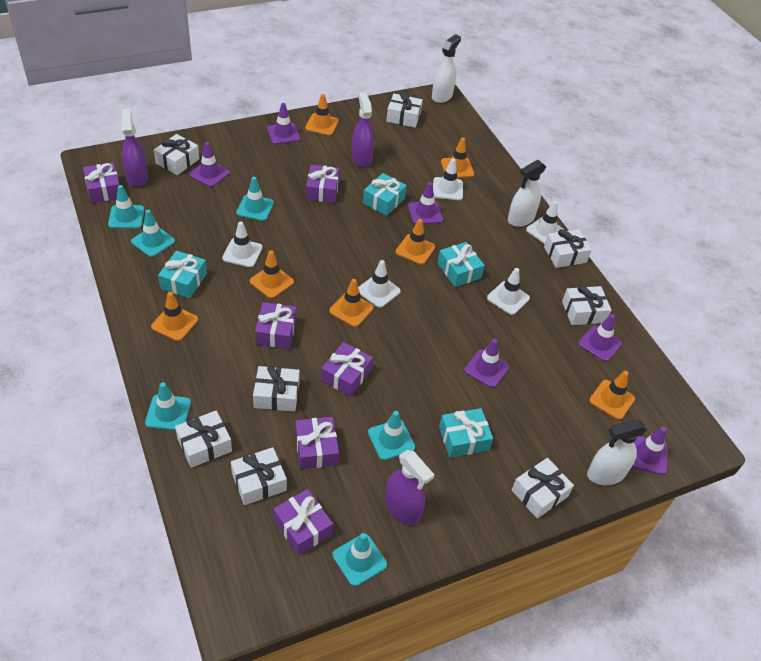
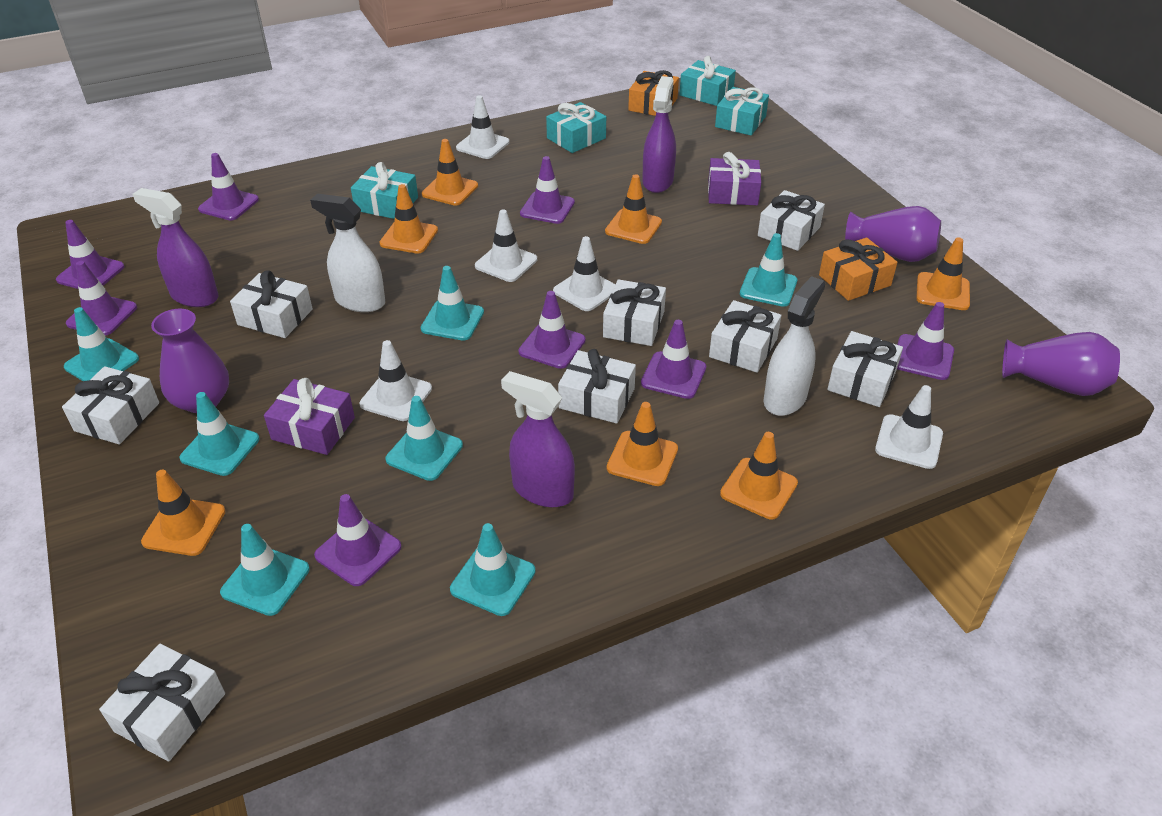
orange gift: 0 -> 2
purple gift: 6 -> 2
purple traffic cone: 6 -> 8
purple vase: 0 -> 3
turquoise traffic cone: 6 -> 7
white spray bottle: 3 -> 2

